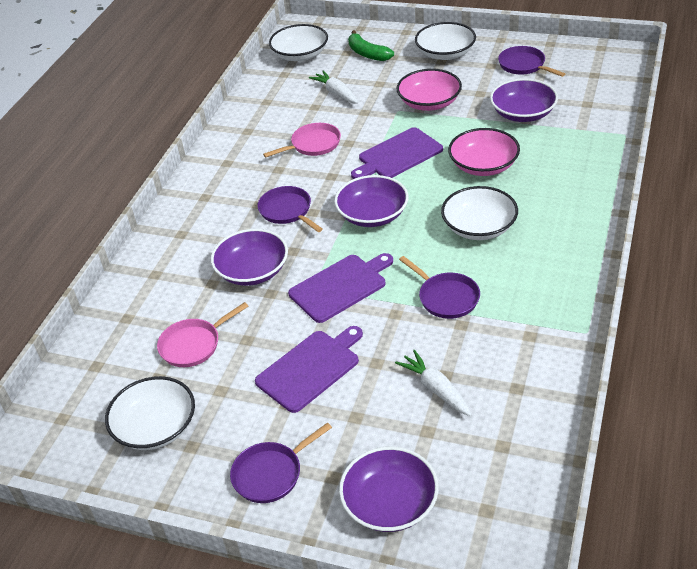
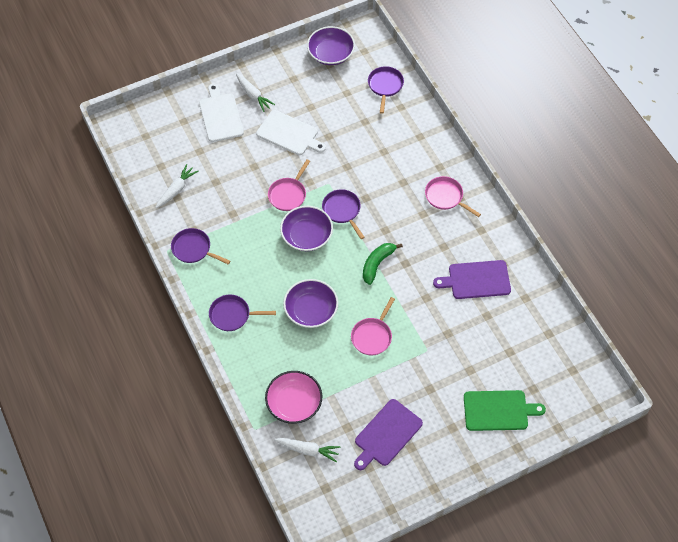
green cutting board: 0 -> 1
pink bowl: 2 -> 1
pink pan: 2 -> 3
purple bowl: 4 -> 3
purple cutting board: 3 -> 2
white bowl: 4 -> 0
white carrot: 2 -> 3
white cutting board: 0 -> 2

